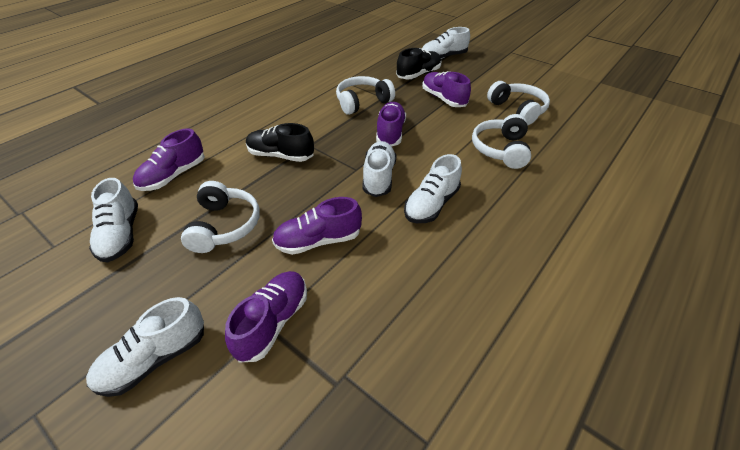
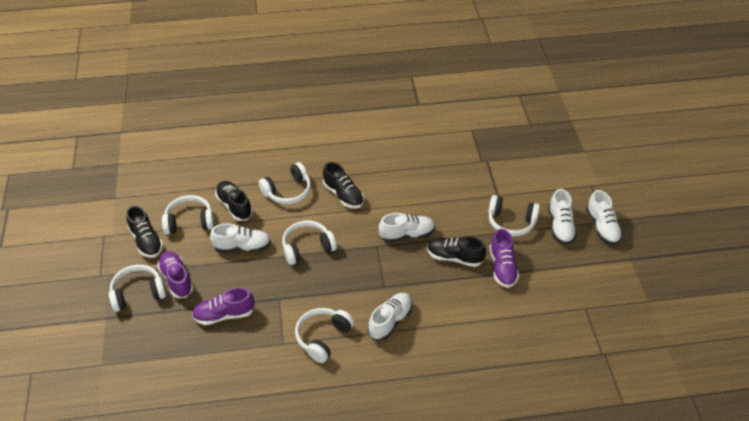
black shoe: 2 -> 4
purple shoe: 5 -> 3
white headphones: 4 -> 6

